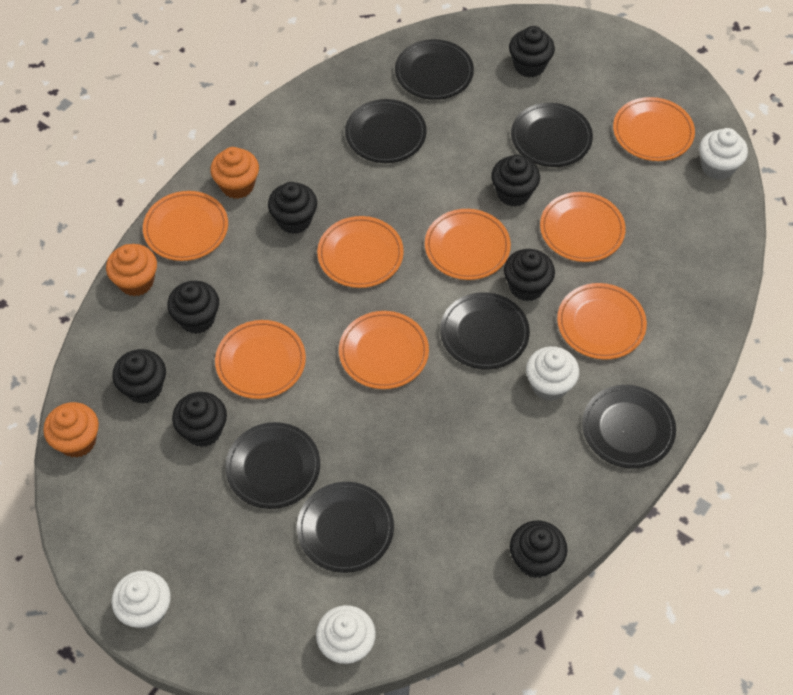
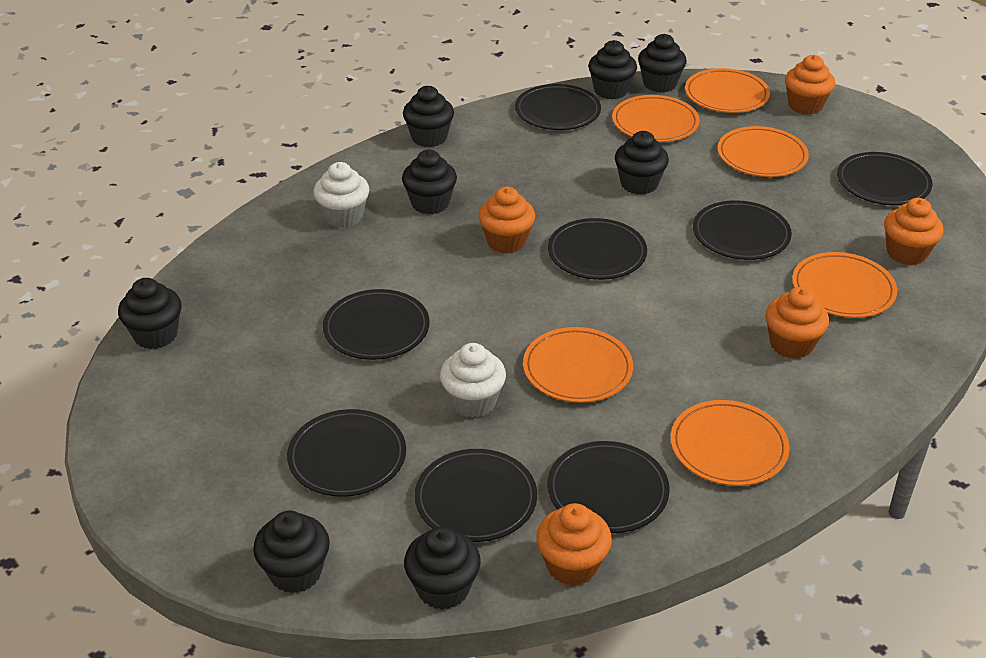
black plate: 7 -> 8
orange cupcake: 3 -> 5
orange plate: 8 -> 6
white cupcake: 4 -> 2

